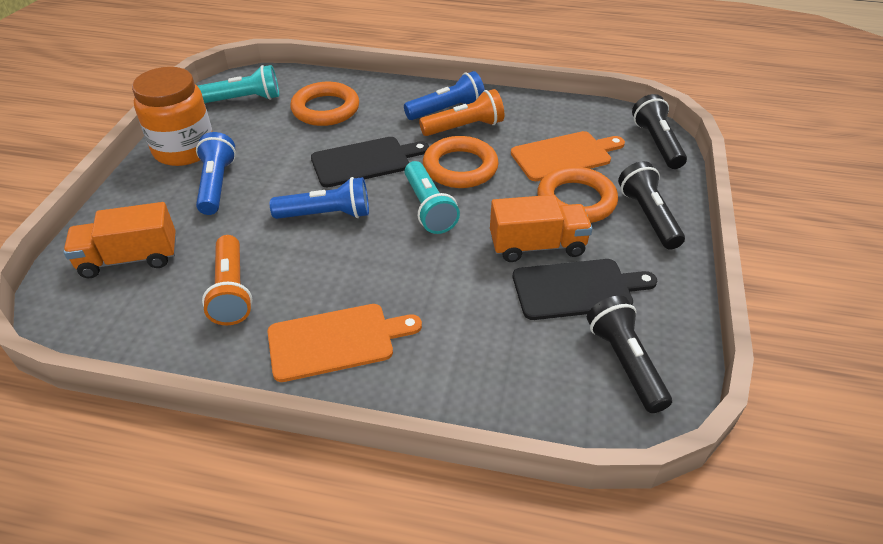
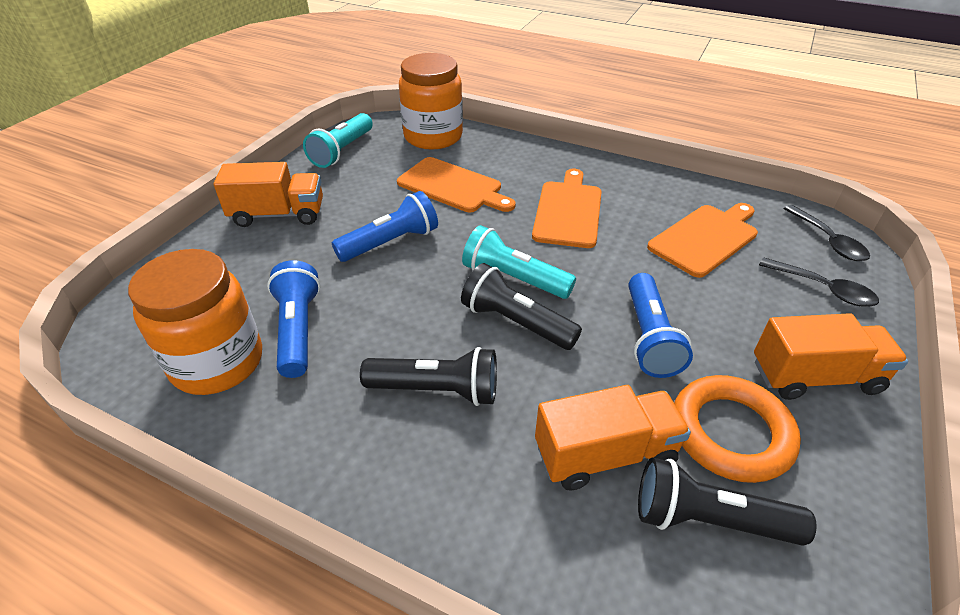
black cutting board: 2 -> 0
black spoon: 0 -> 2
orange cutting board: 2 -> 3
orange flashlight: 2 -> 0
orange jar: 1 -> 2
orange ring: 3 -> 1
orange truck: 2 -> 3

